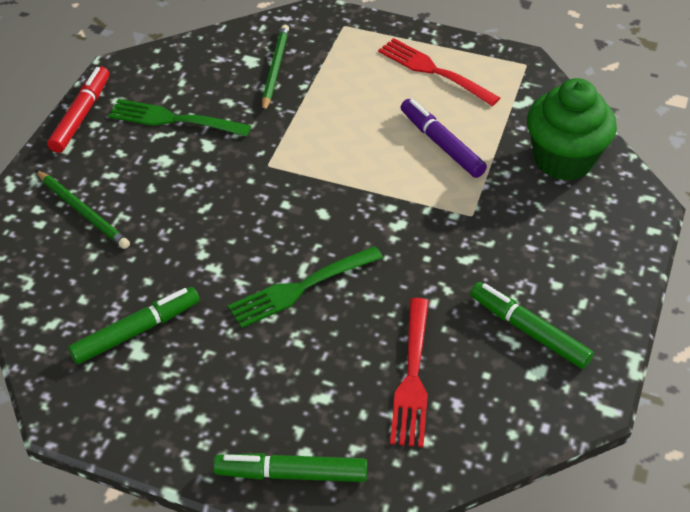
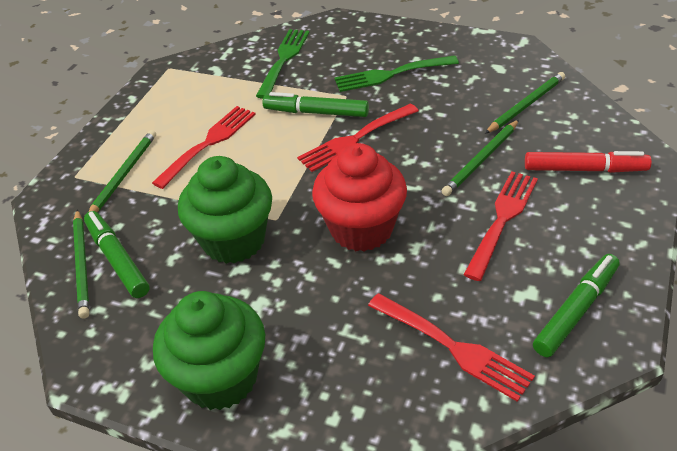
green cupcake: 1 -> 2
green pencil: 2 -> 4
purple marker: 1 -> 0
red cupcake: 0 -> 1
red fork: 2 -> 4

